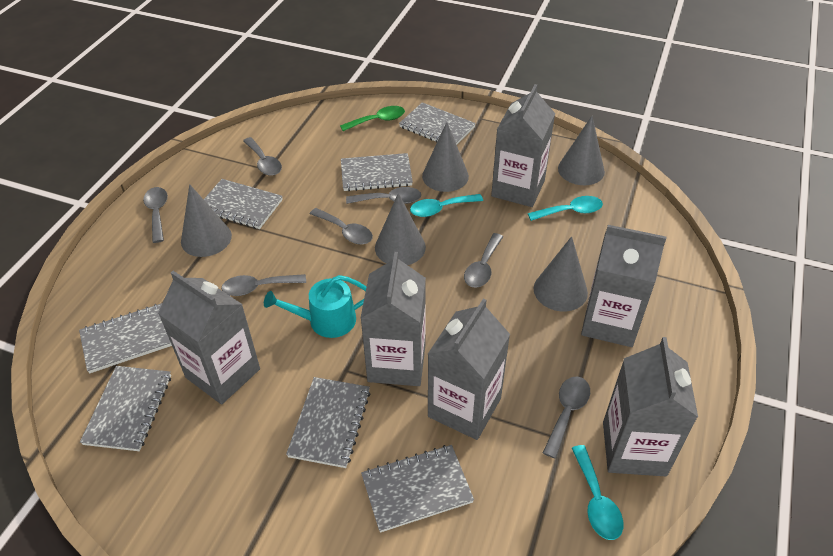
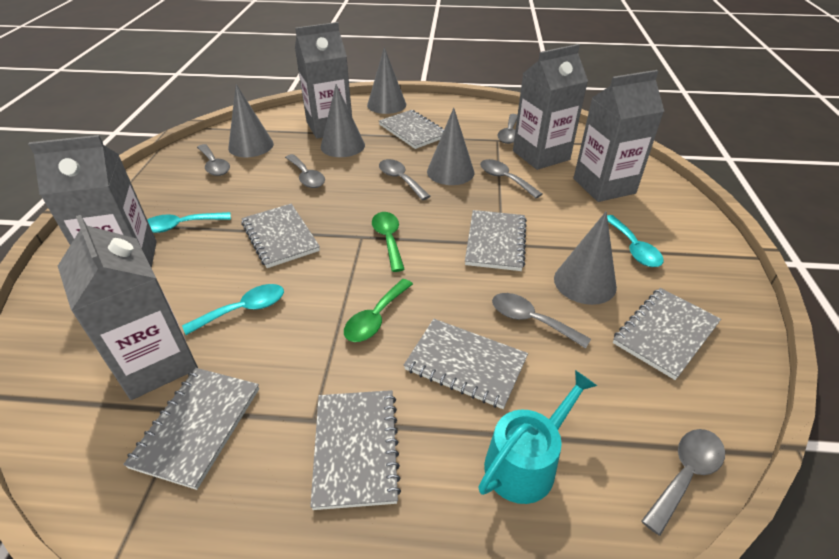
green spoon: 1 -> 2
grey carton: 6 -> 5

